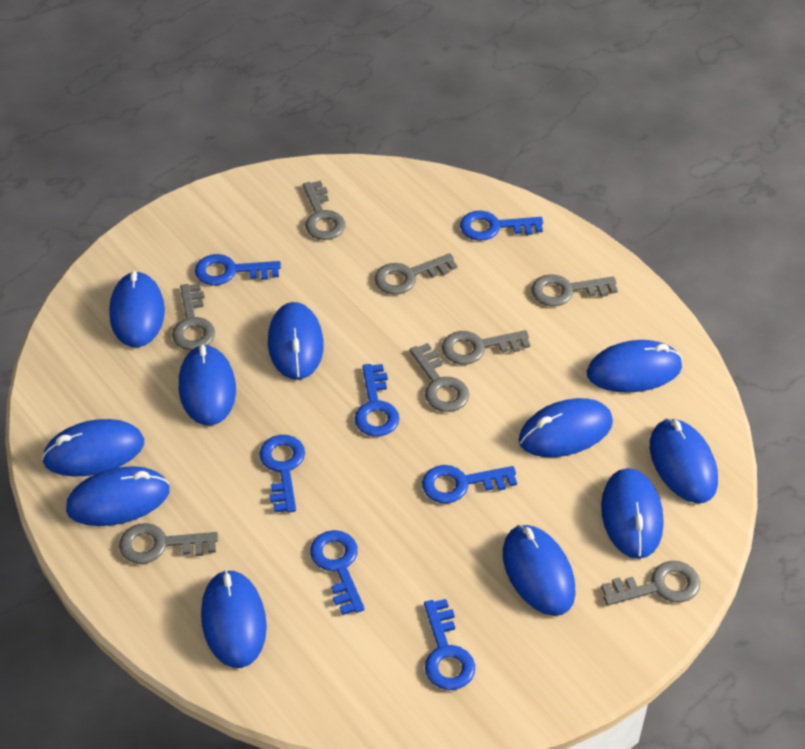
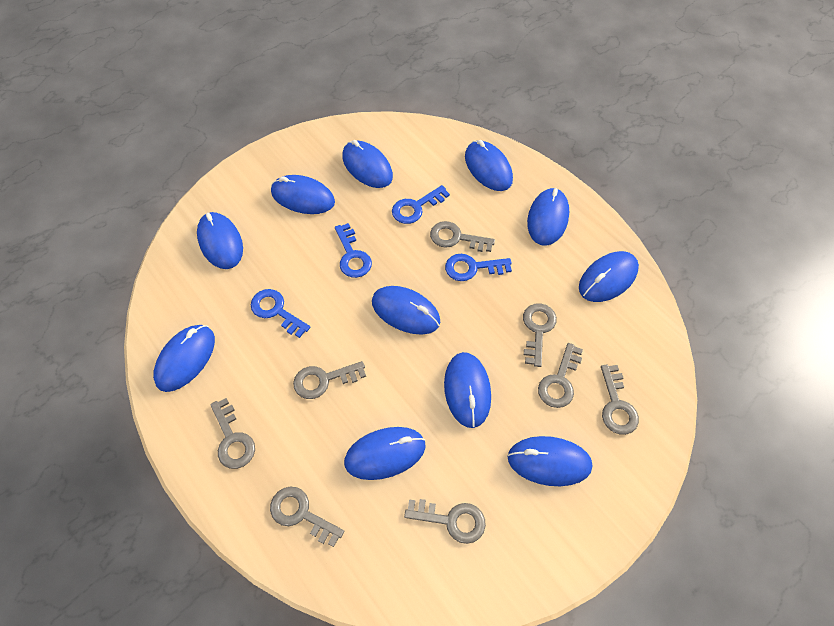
blue key: 7 -> 4

